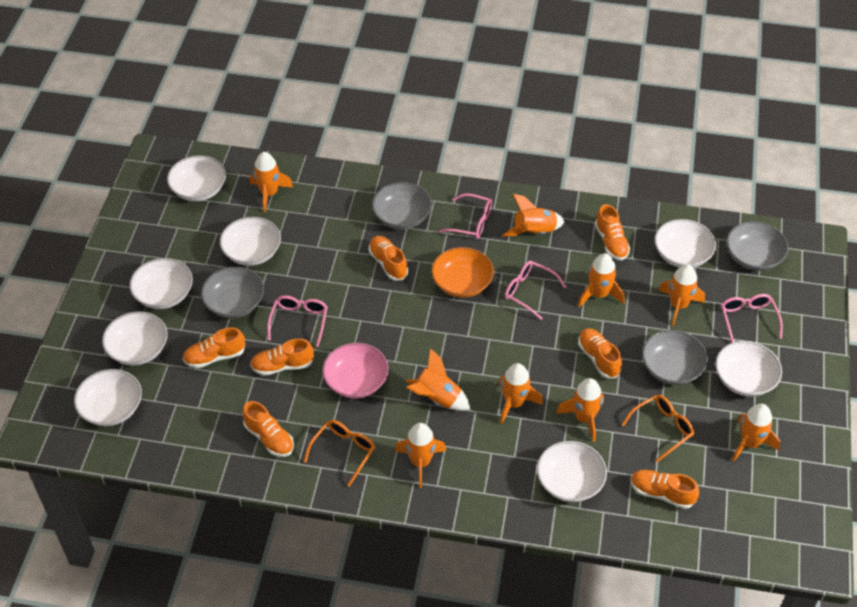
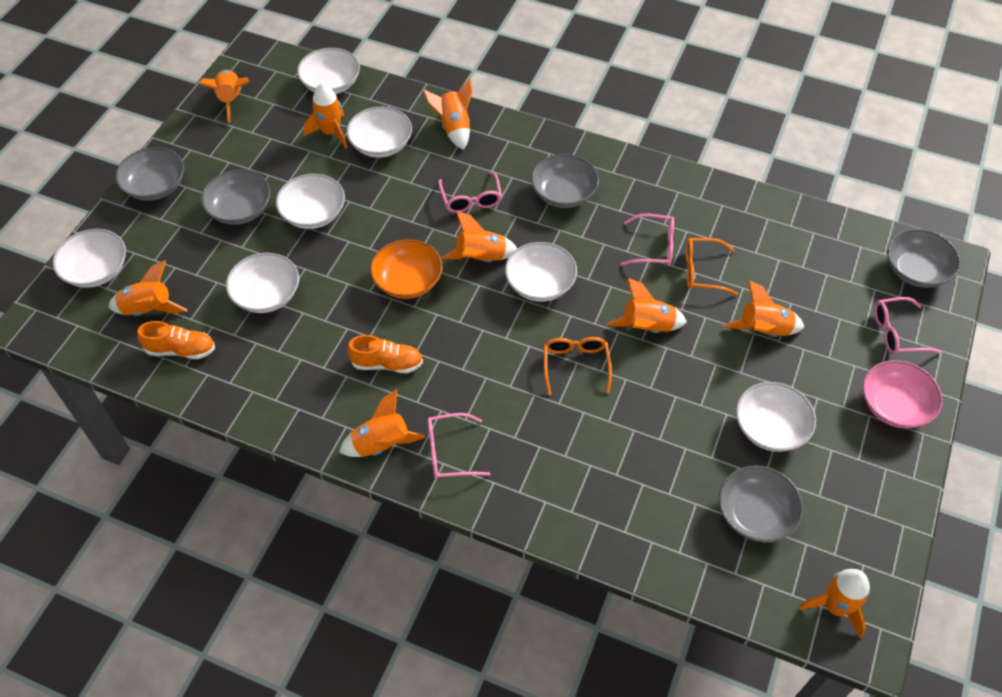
grey bowl: 4 -> 5
orange shoe: 7 -> 2
white bowl: 8 -> 7

